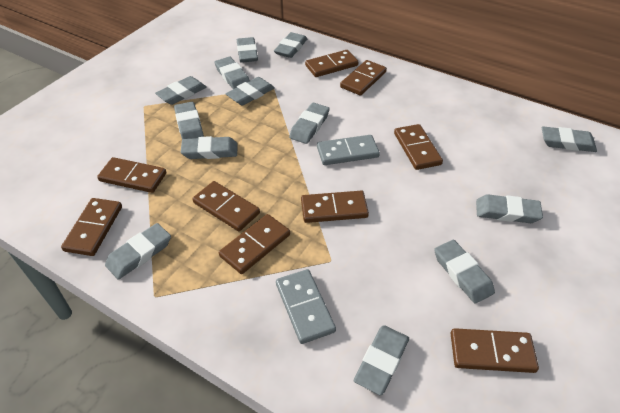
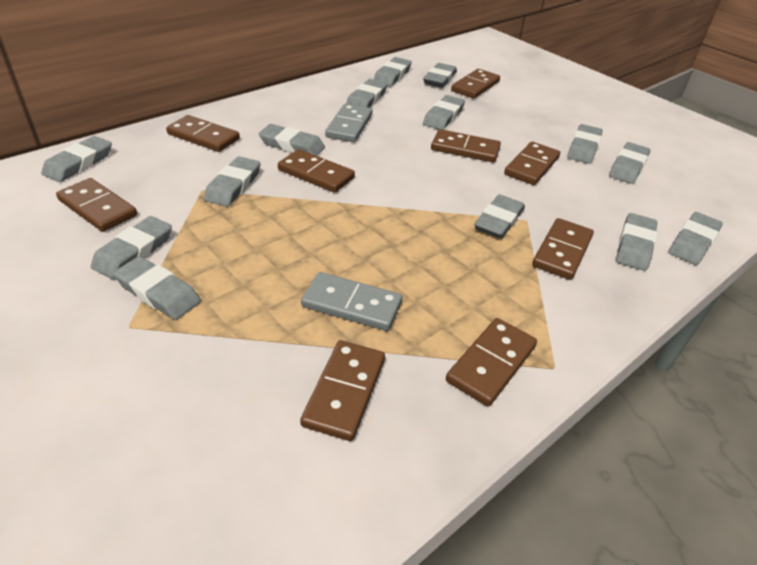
grey eraser: 13 -> 14

